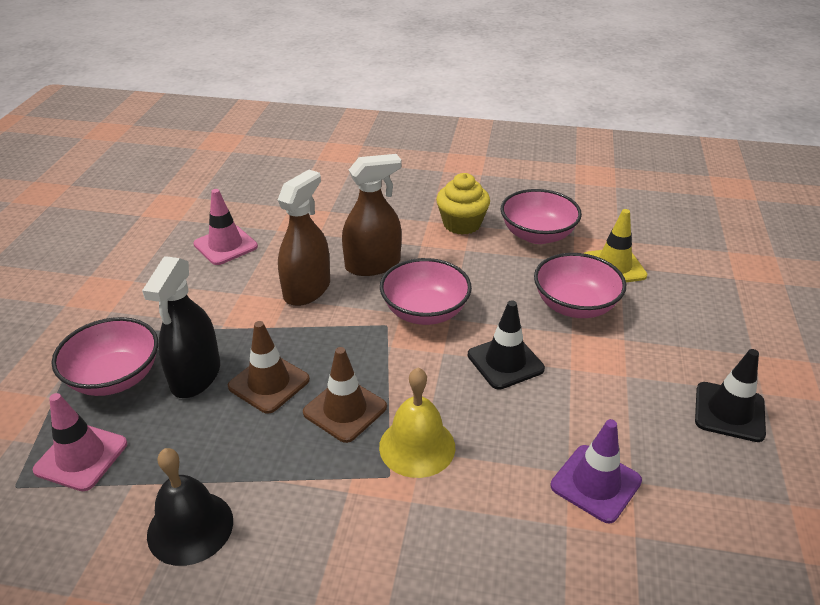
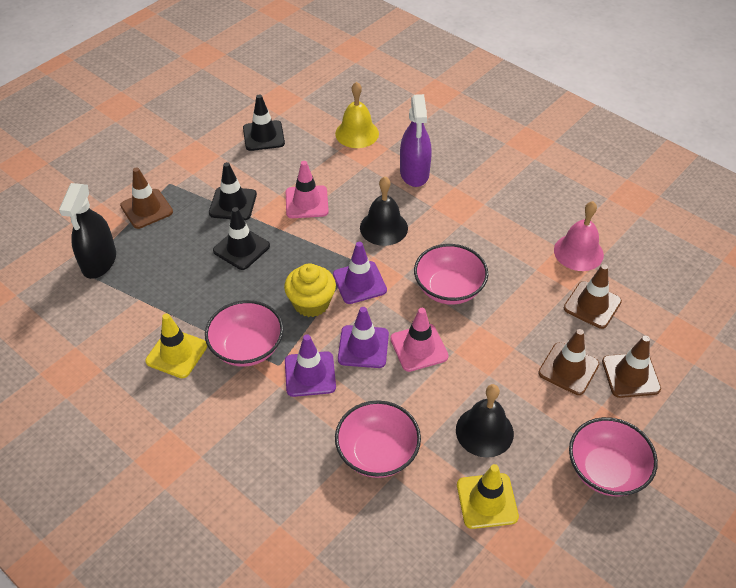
black bell: 1 -> 2
black traffic cone: 2 -> 3
brown spray bottle: 2 -> 0
brown traffic cone: 2 -> 4
pink bell: 0 -> 1
purple spray bottle: 0 -> 1
purple traffic cone: 1 -> 3
yellow traffic cone: 1 -> 2

